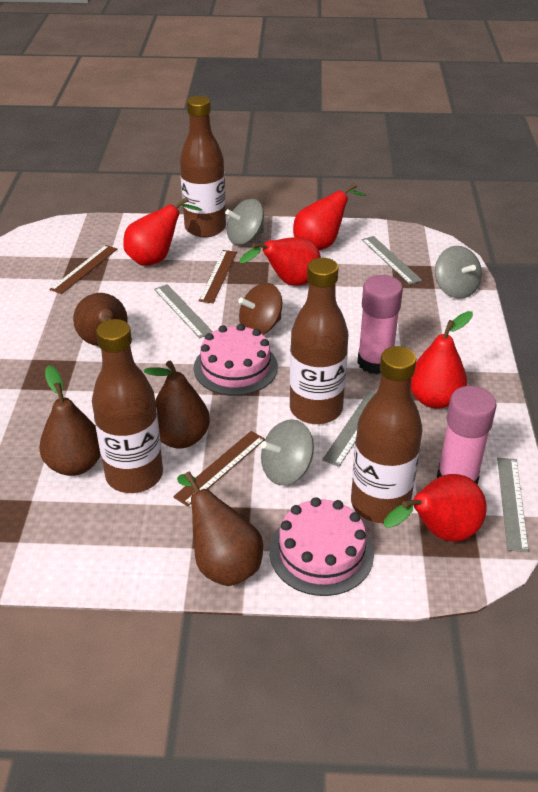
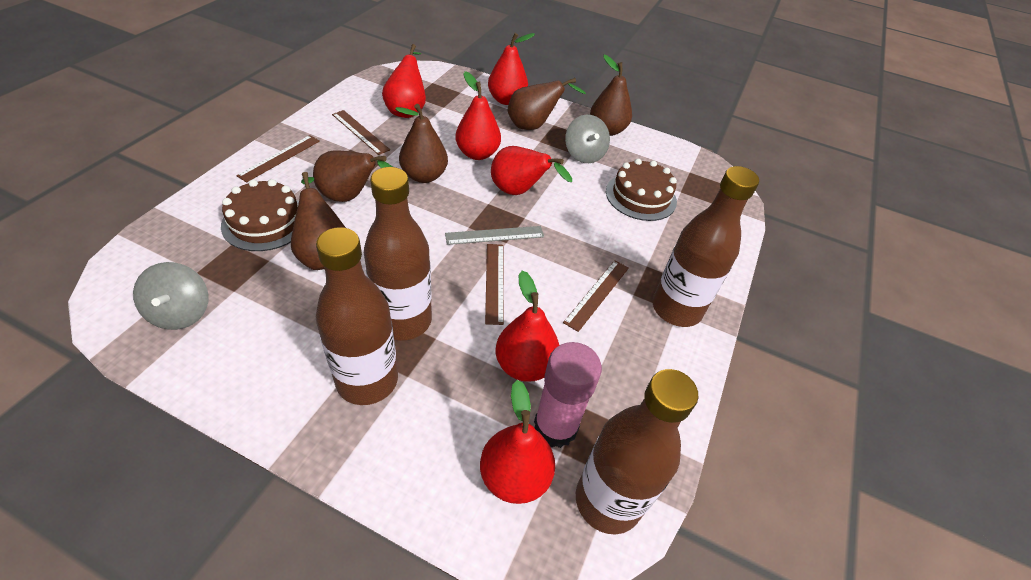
brown cake: 0 -> 2
brown pear: 4 -> 5
brown ruler: 3 -> 4
brown spinning top: 1 -> 0
grey ruler: 4 -> 1
grey spinning top: 3 -> 2
pink cake: 2 -> 0
pink glue stick: 2 -> 1
red pear: 5 -> 6

